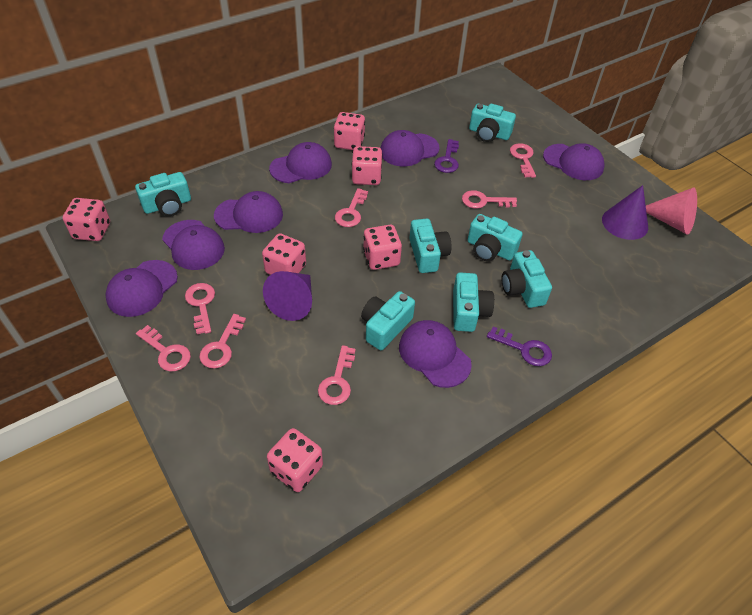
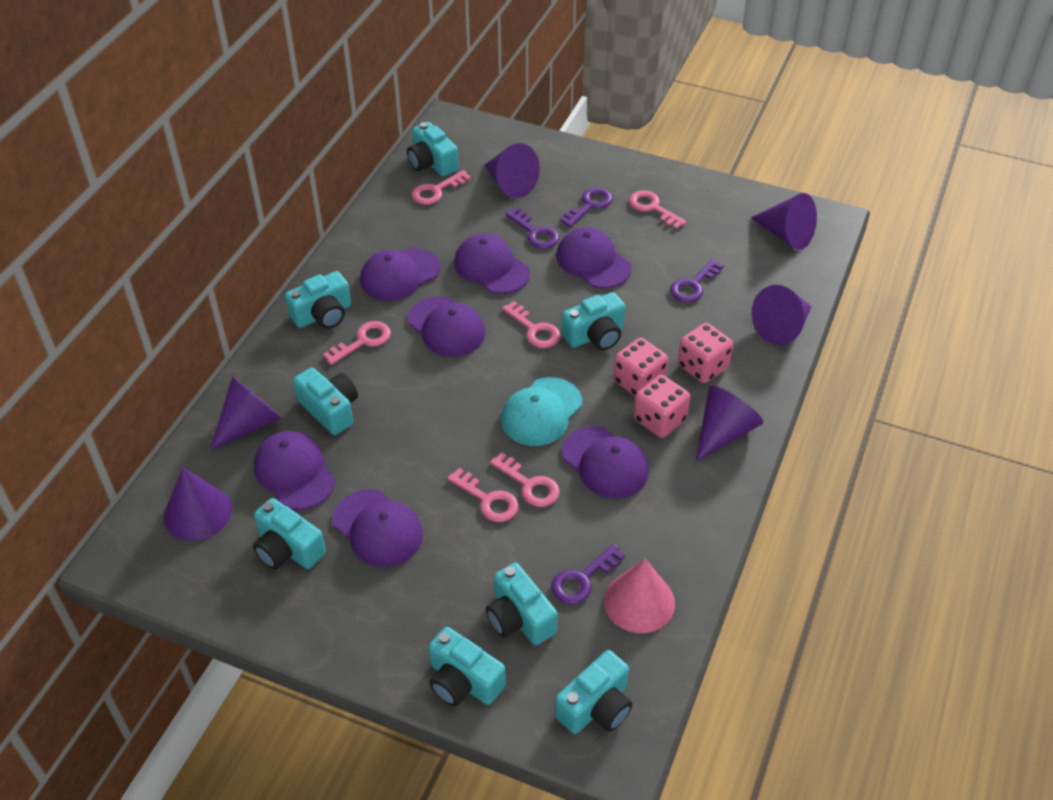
pink dice: 6 -> 3
pink key: 7 -> 6
purple cone: 2 -> 6
purple key: 2 -> 4
turquoise camera: 7 -> 8
turquoise cap: 0 -> 1

